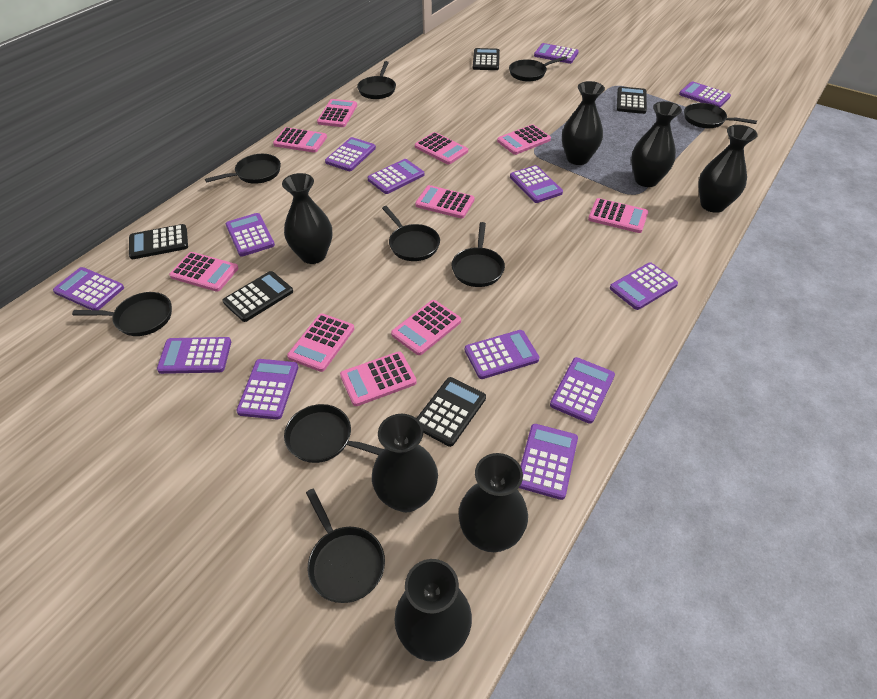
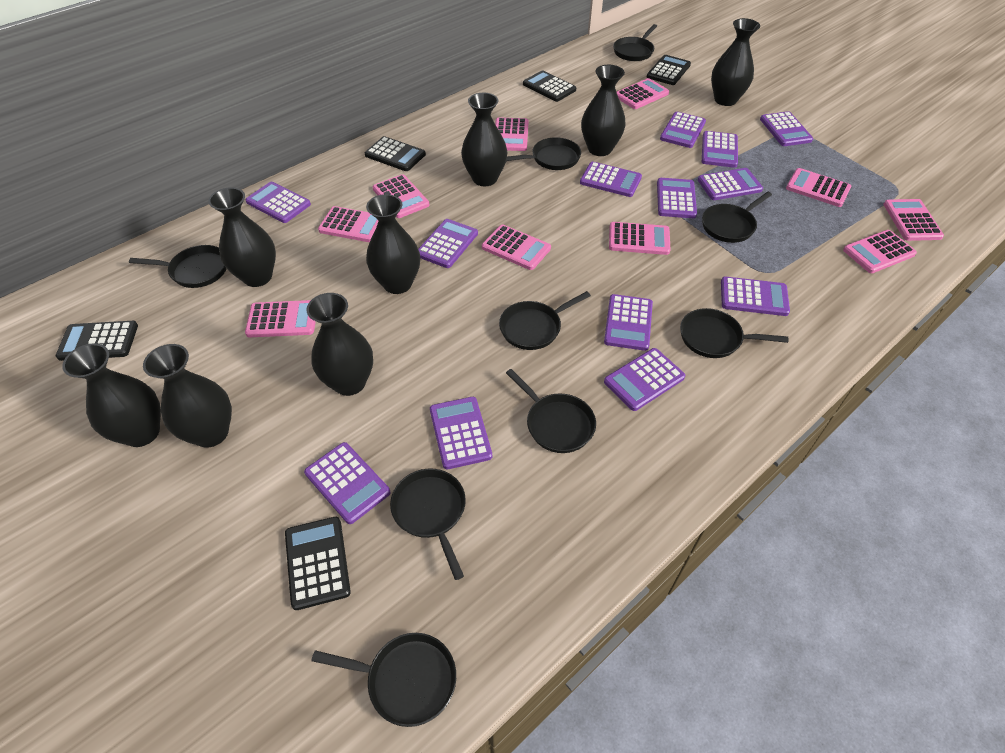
black vase: 7 -> 8

